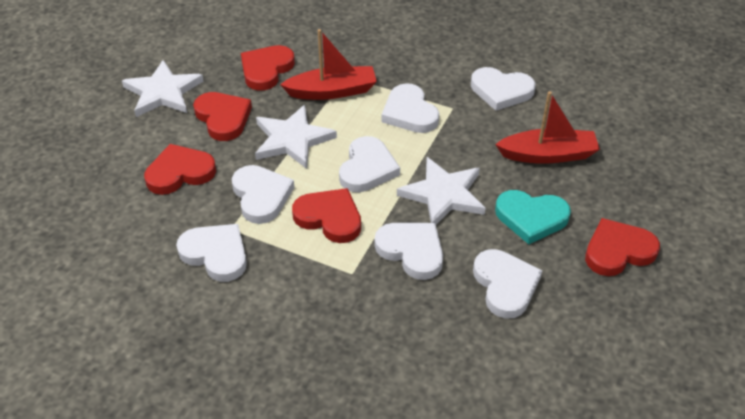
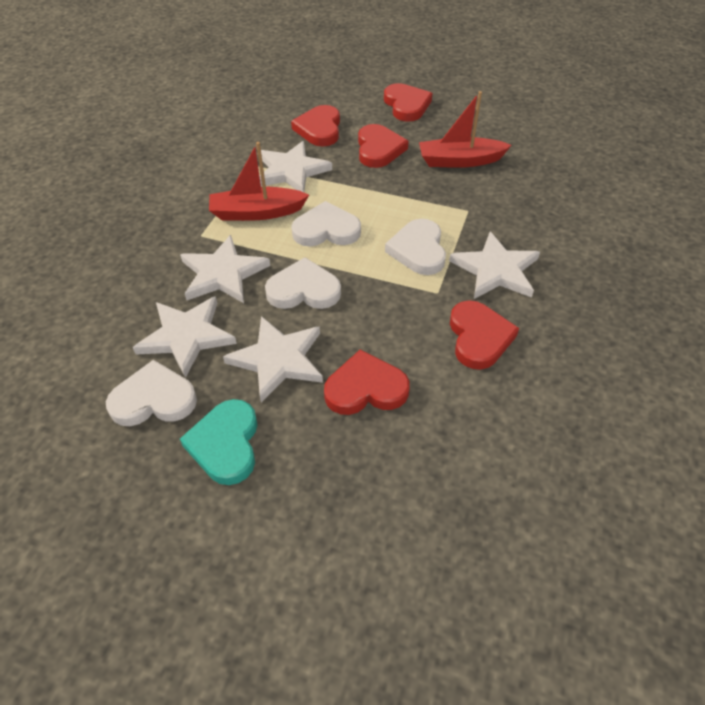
white heart: 7 -> 4
white star: 3 -> 5

